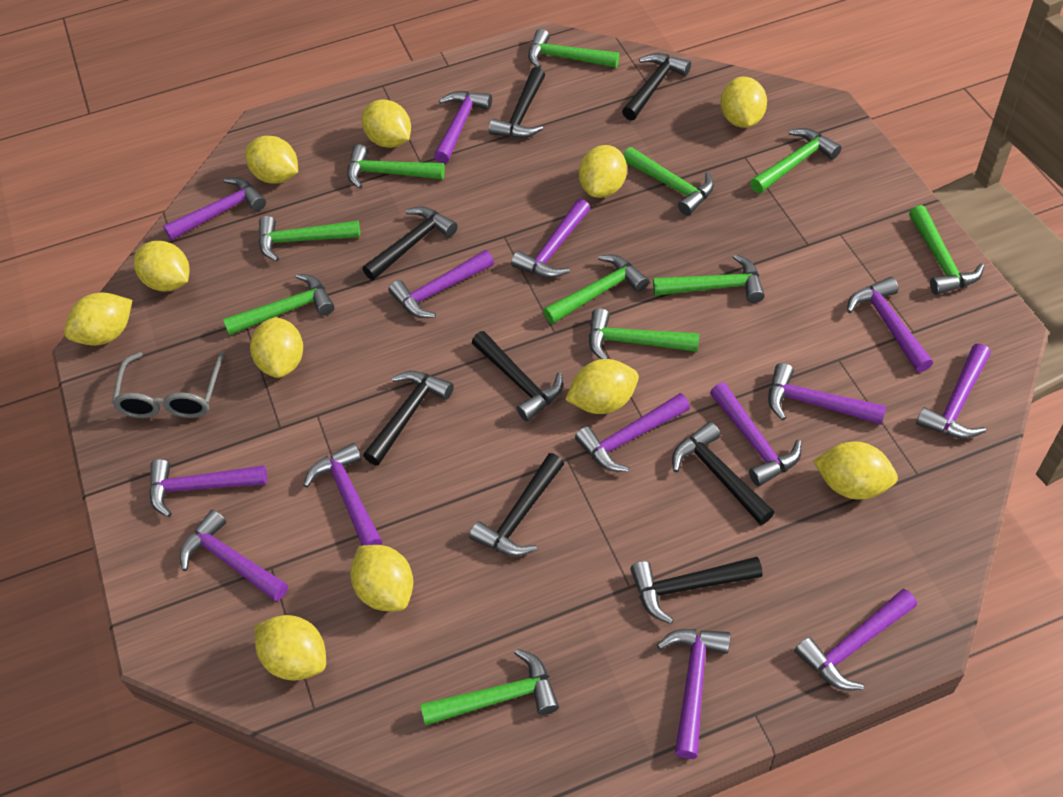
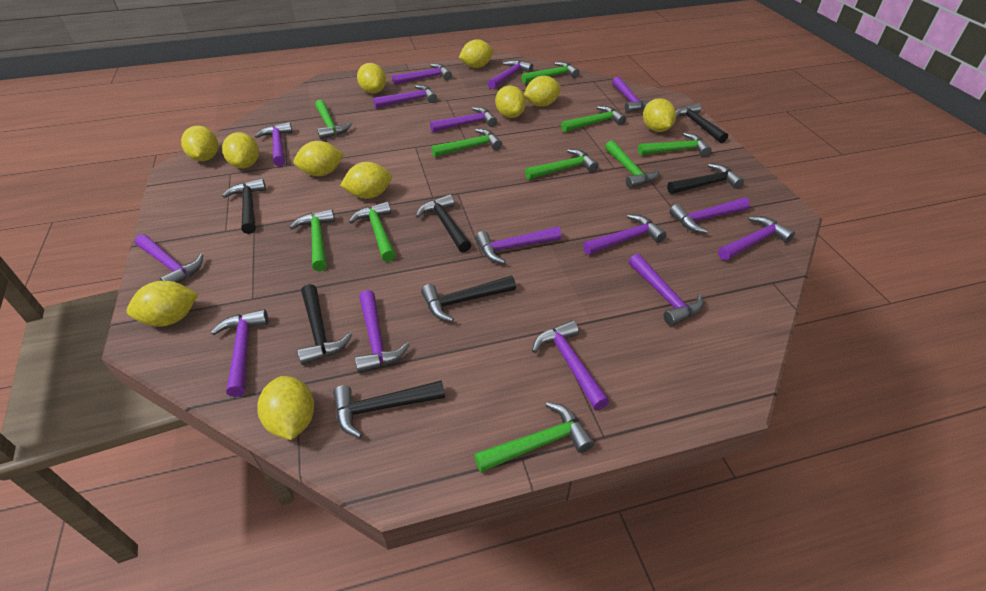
black hammer: 8 -> 7
green hammer: 11 -> 10
grey glasses: 1 -> 0
purple hammer: 14 -> 15

